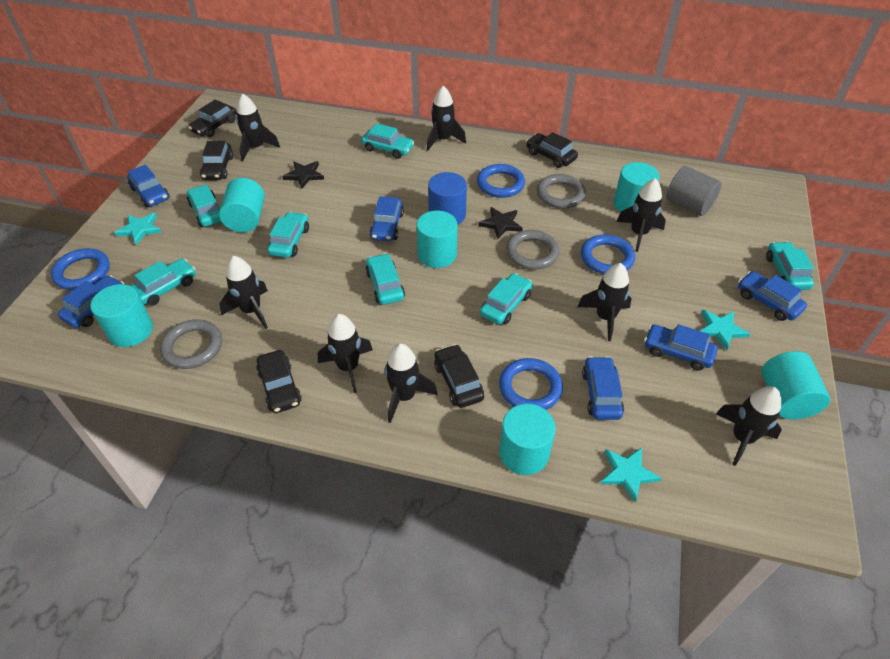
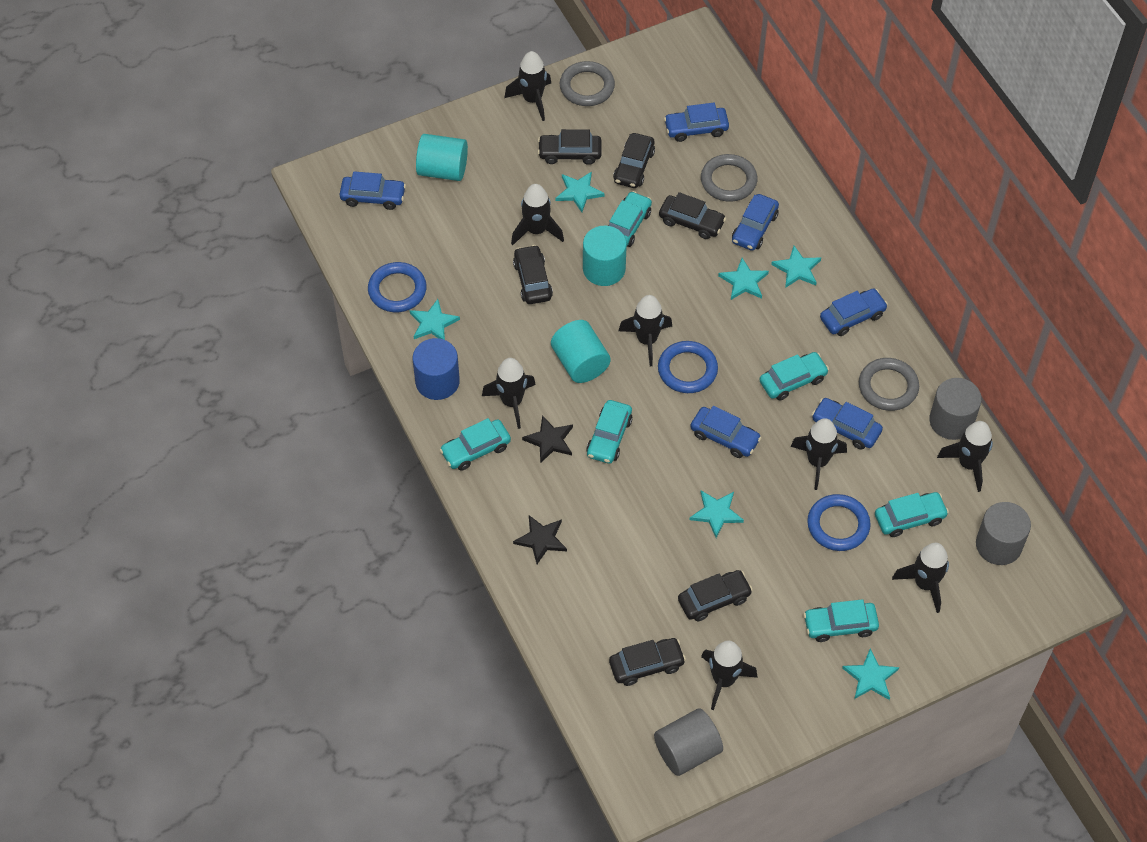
black car: 5 -> 6
blue ring: 4 -> 3
grey cylinder: 1 -> 3
turquoise car: 7 -> 6
turquoise cylinder: 6 -> 3
turquoise star: 3 -> 6

